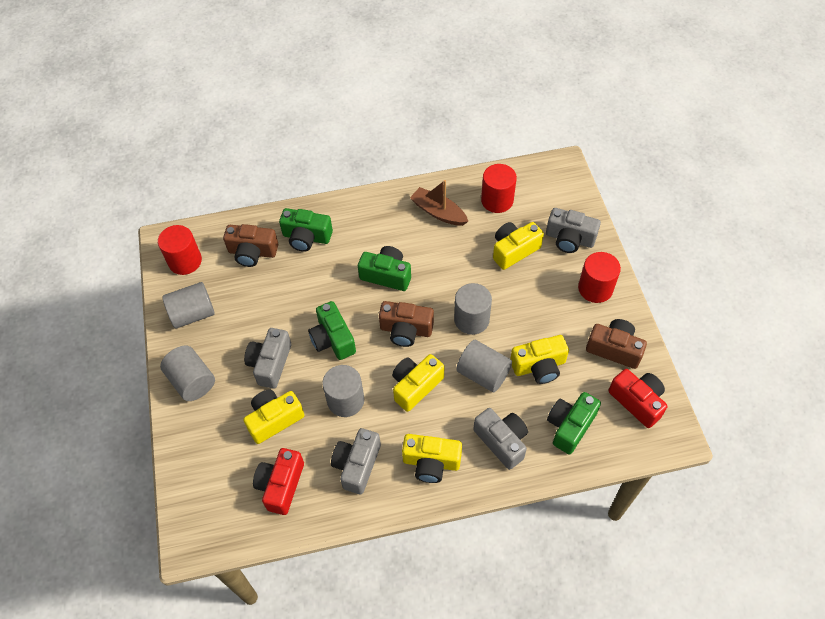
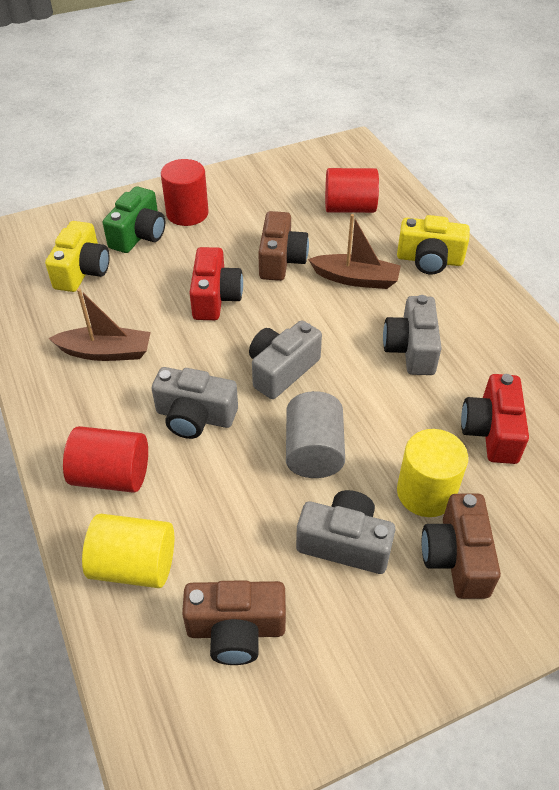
brown boat: 1 -> 2
green camera: 4 -> 1
grey cylinder: 5 -> 1
yellow camera: 5 -> 2
yellow cylinder: 0 -> 2

